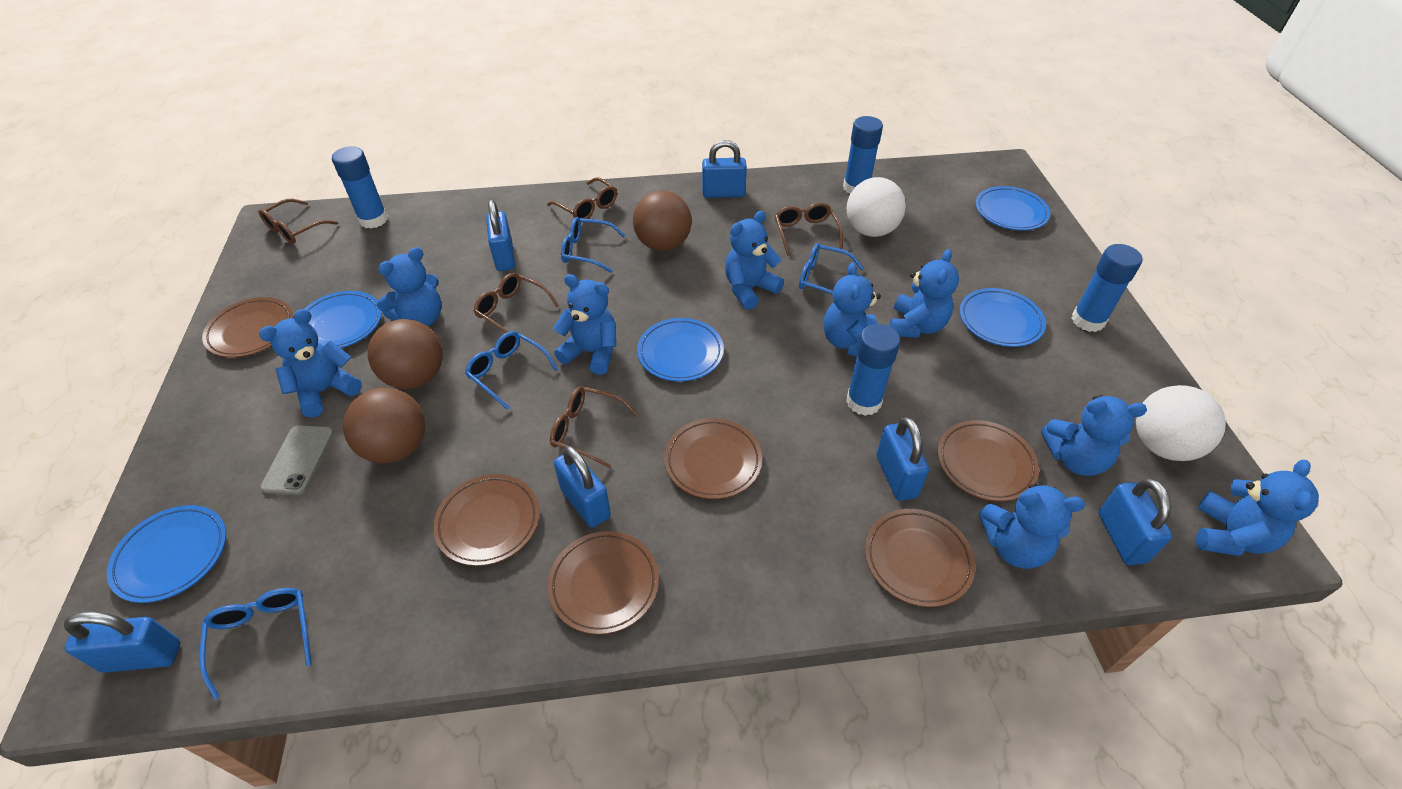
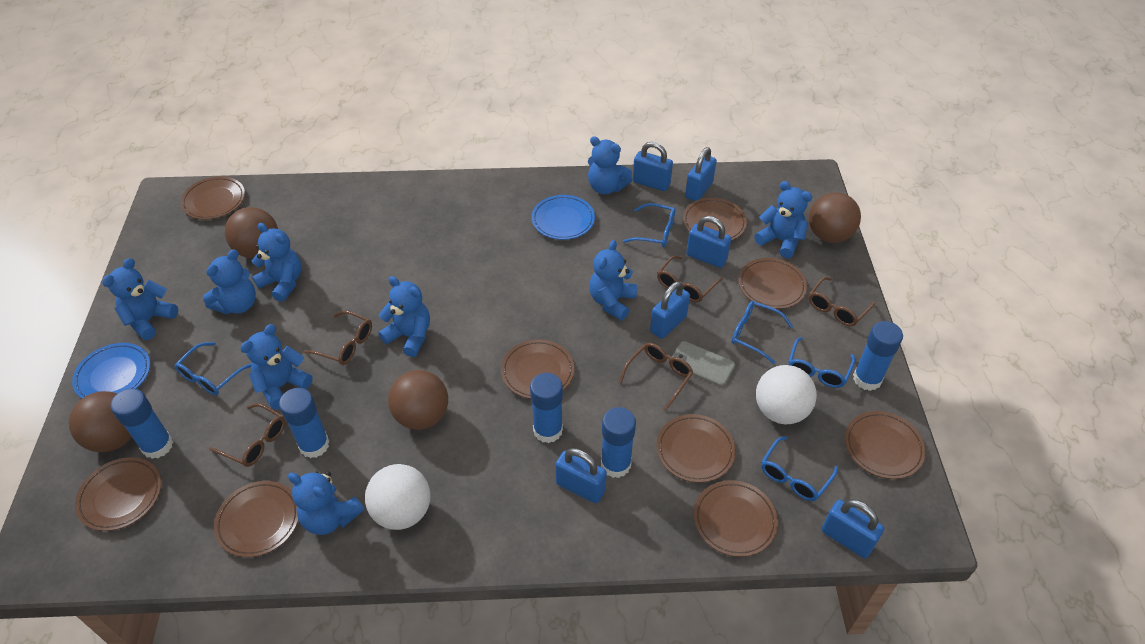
blue glasses: 4 -> 5
blue glue stick: 4 -> 5
blue plate: 5 -> 2
brown ball: 3 -> 4
brown plate: 6 -> 9

